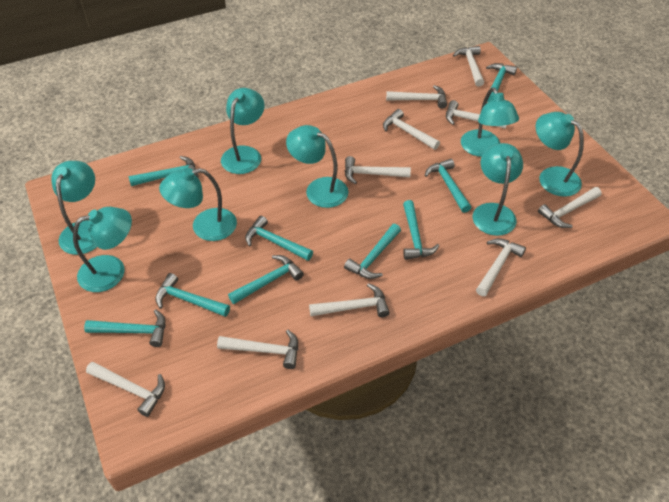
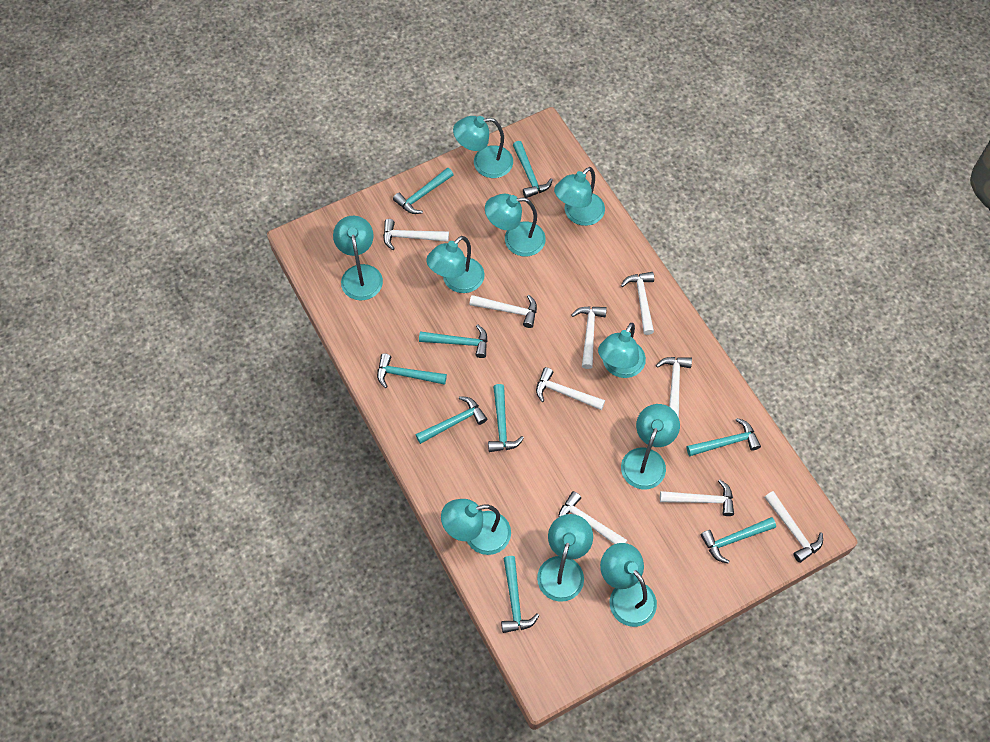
turquoise lamp: 8 -> 10
white hammer: 10 -> 9

